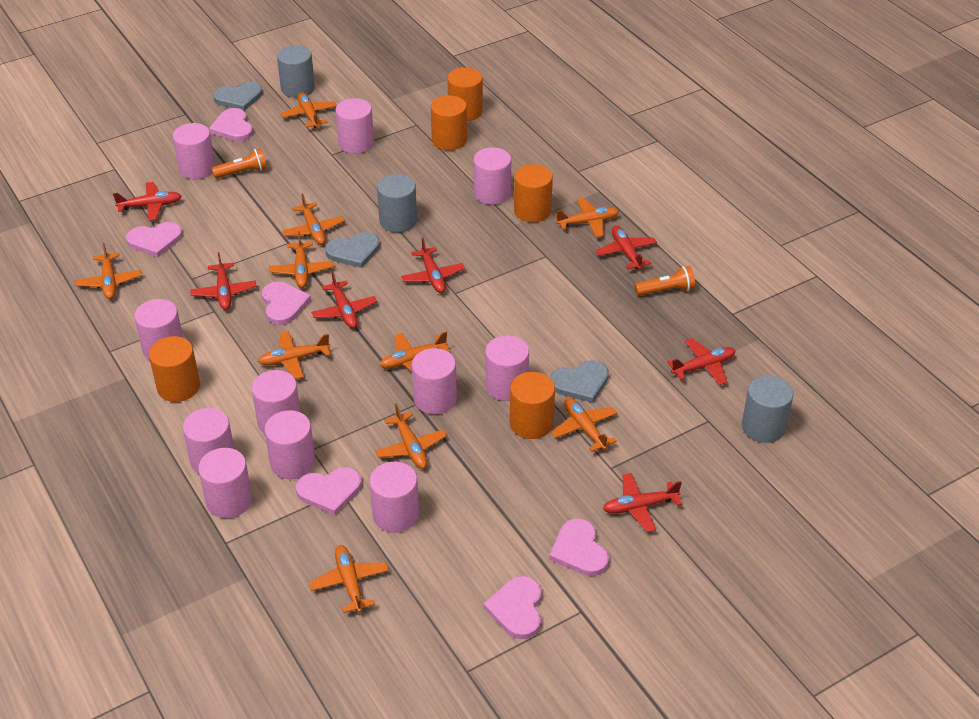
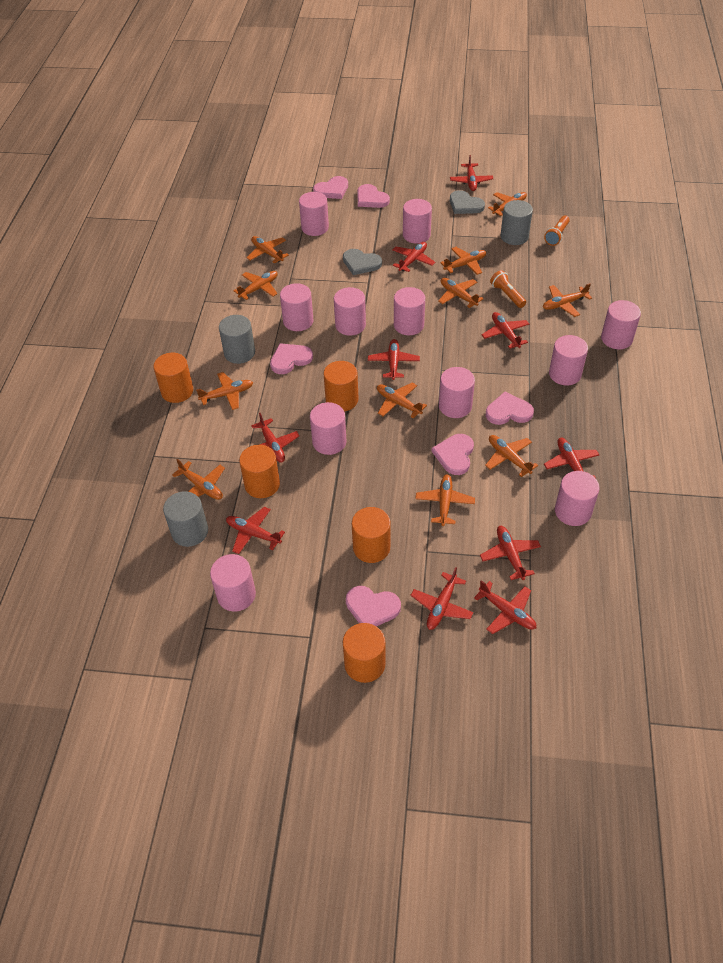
grey heart: 3 -> 2
orange plane: 10 -> 11
red plane: 7 -> 10

